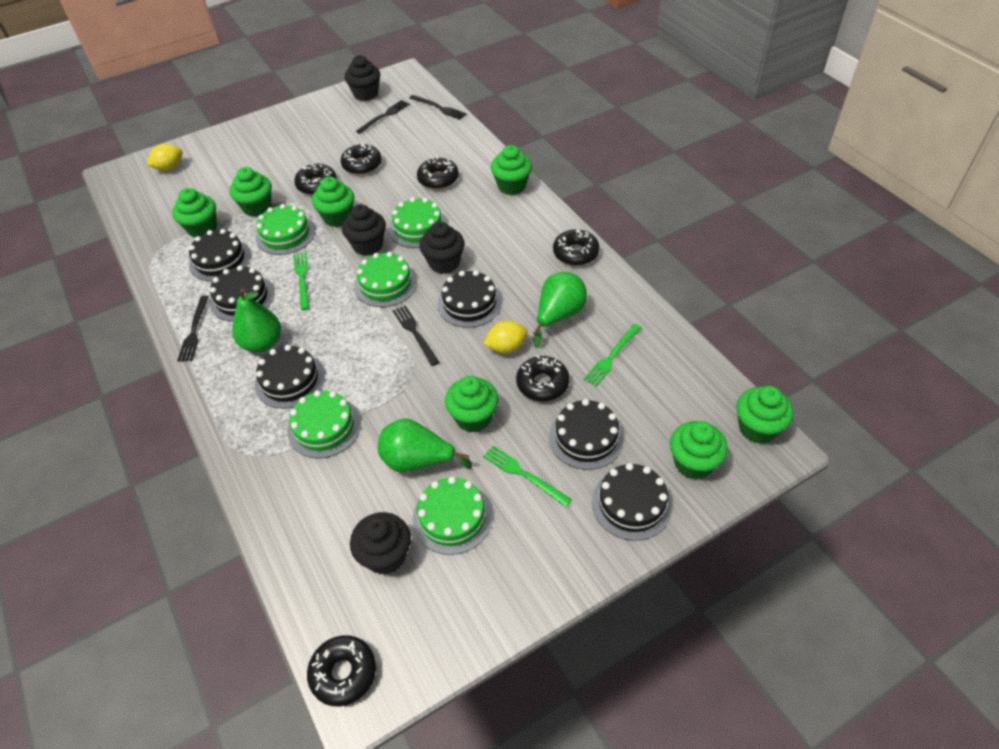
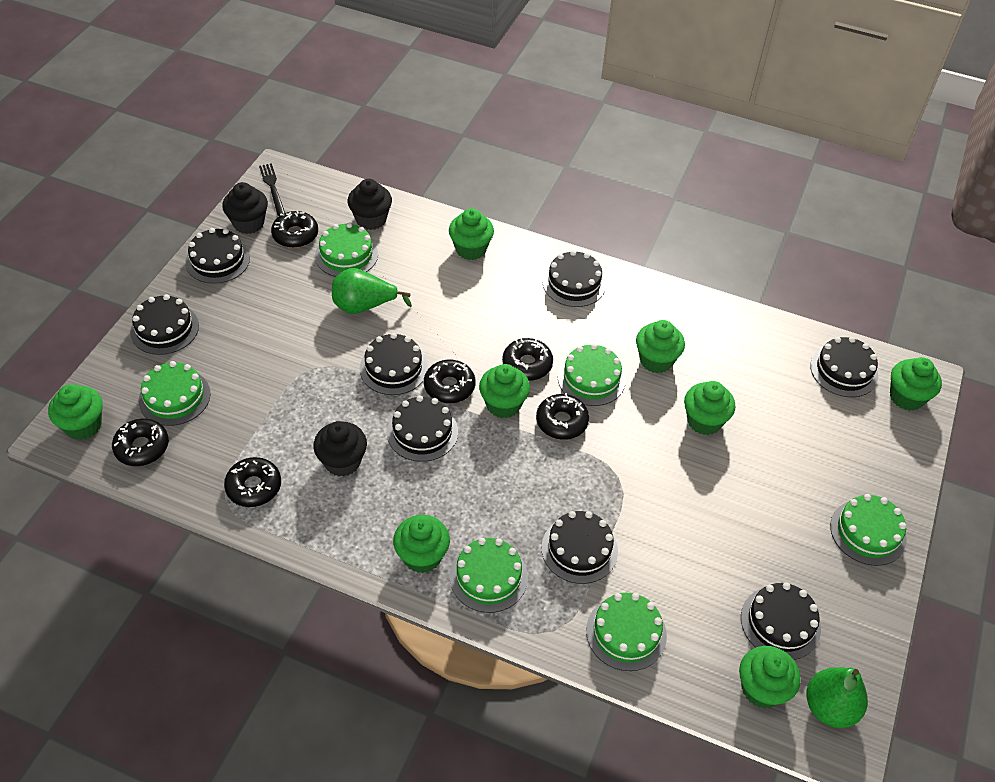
black cake: 6 -> 8
black cupcake: 4 -> 3
black fork: 4 -> 1
green cake: 5 -> 6
green cupcake: 7 -> 8
green fork: 3 -> 0
green pear: 3 -> 2
yellow lemon: 2 -> 0

